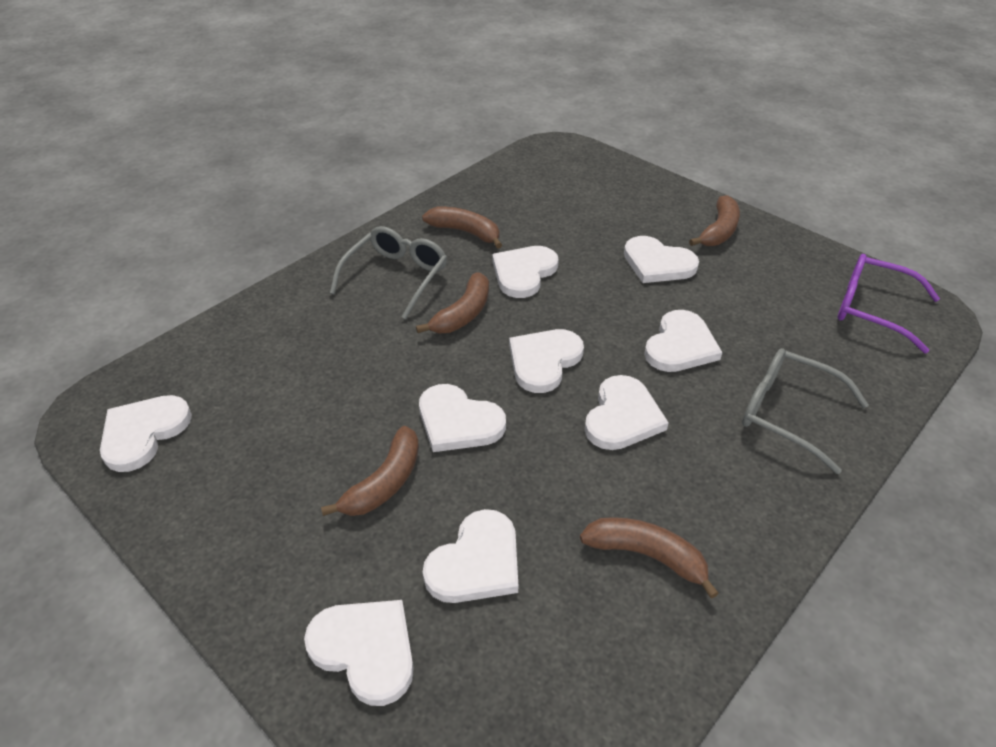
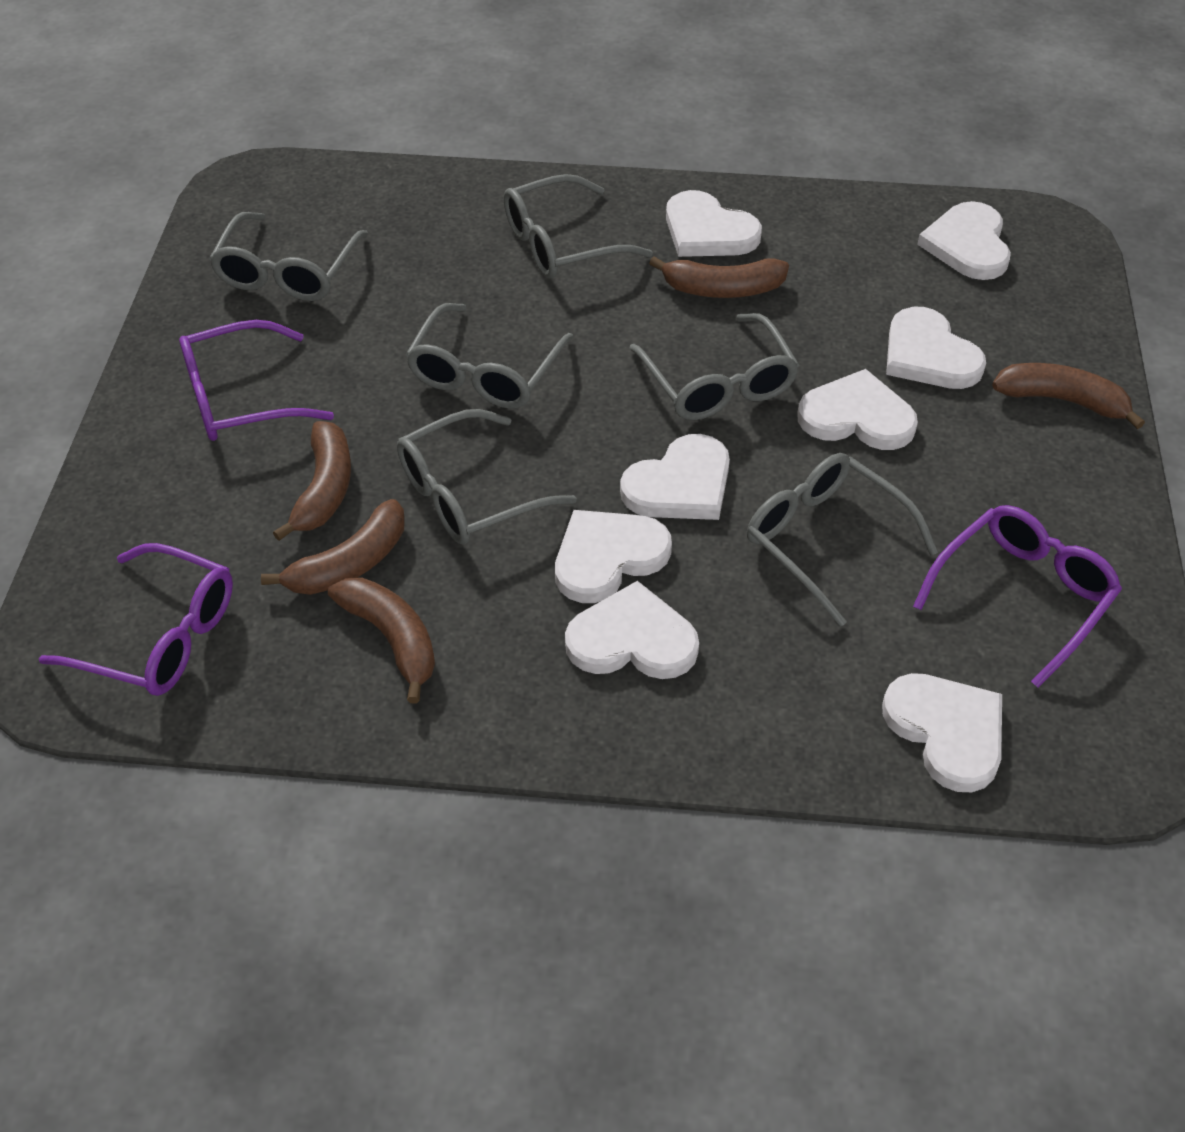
grey glasses: 2 -> 6
purple glasses: 1 -> 3
white heart: 9 -> 8

